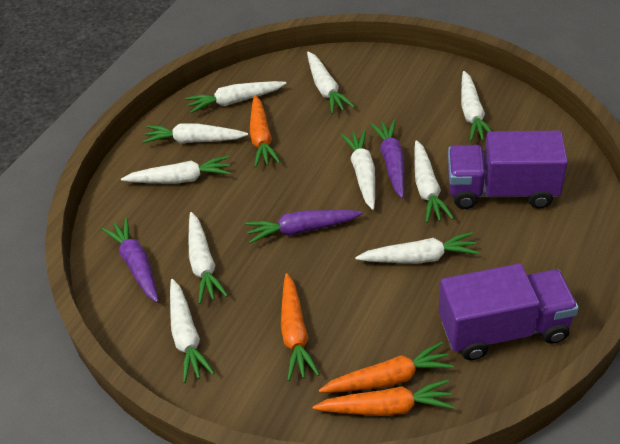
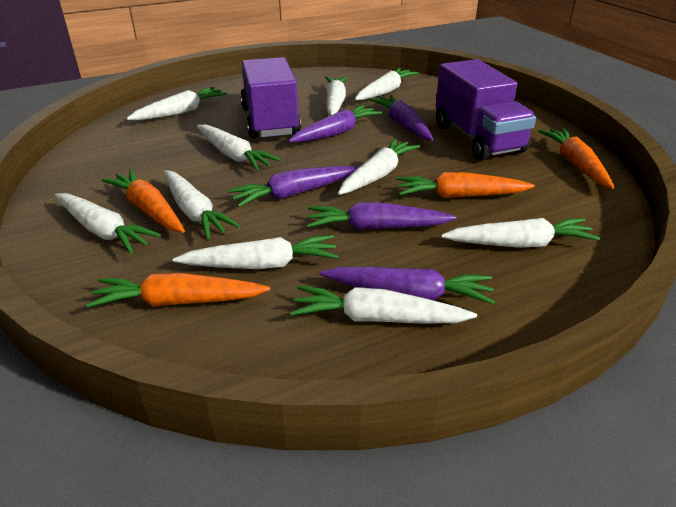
purple carrot: 3 -> 5

